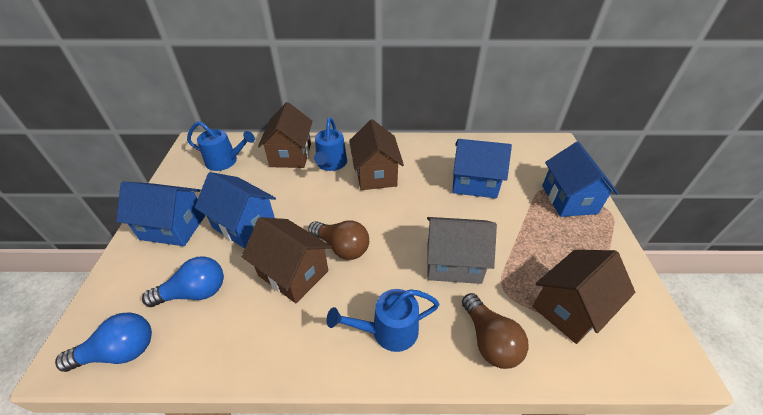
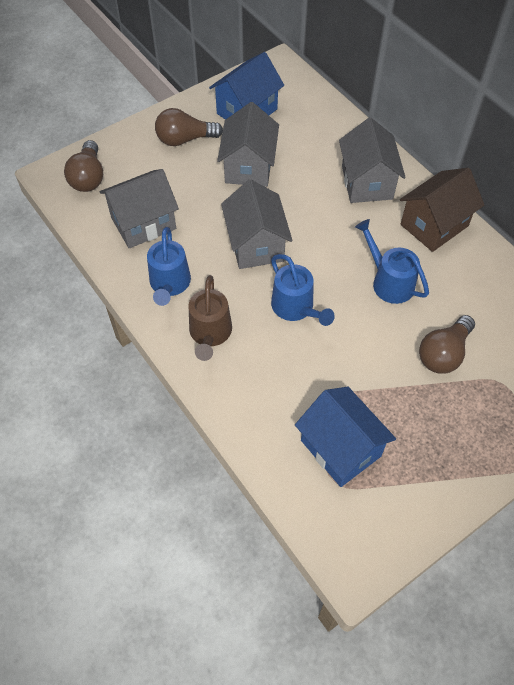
blue house: 4 -> 2
blue light bulb: 2 -> 0
brown house: 4 -> 1
brown light bulb: 2 -> 3
brown watering can: 0 -> 1
grey house: 1 -> 4

